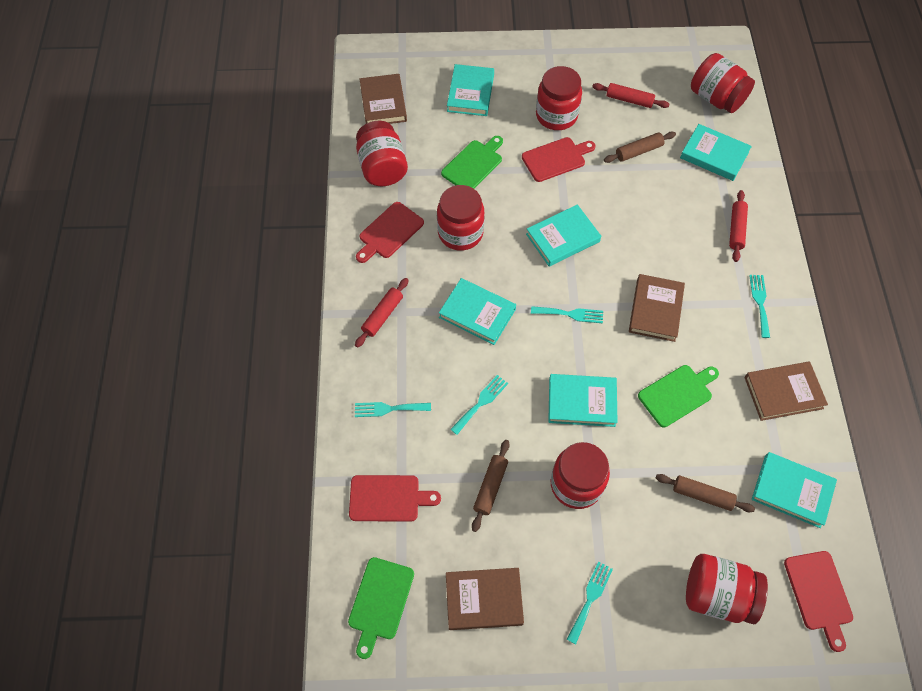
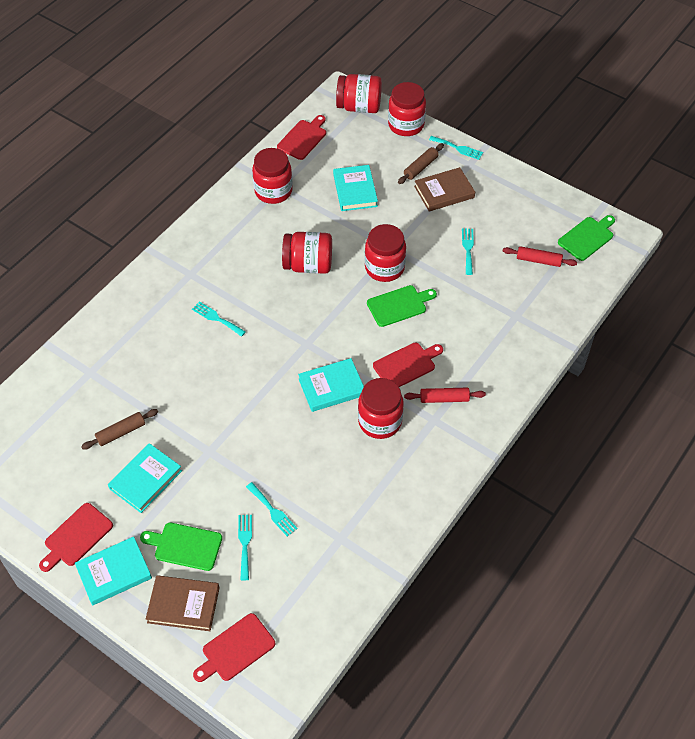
brown book: 4 -> 2
brown rolling pin: 3 -> 2
red rolling pin: 3 -> 2
turquoise book: 6 -> 4

